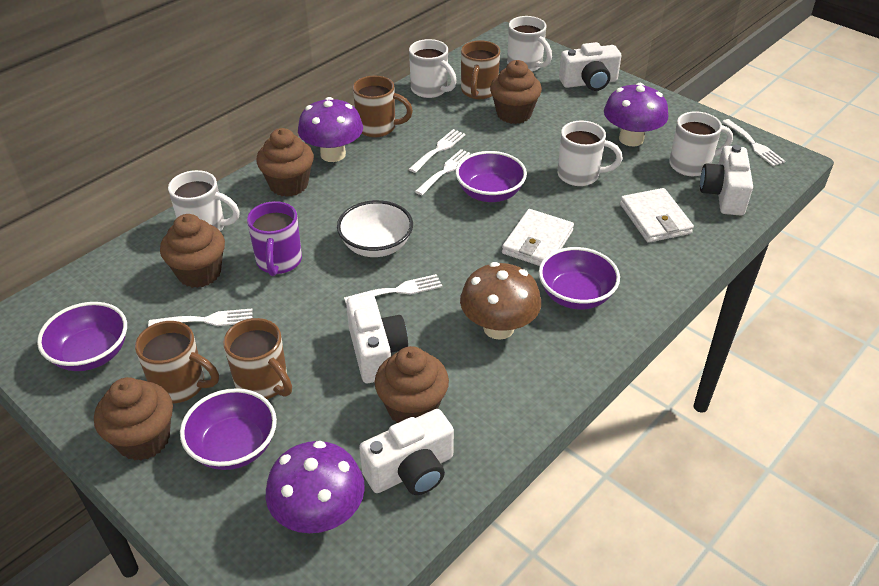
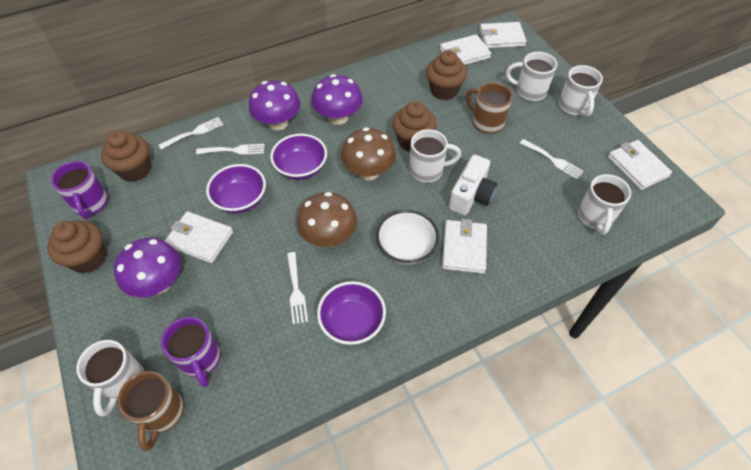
brown cupcake: 5 -> 4
brown mug: 4 -> 2
brown mushroom: 1 -> 2
purple bowl: 4 -> 3
purple mug: 1 -> 2
white camera: 4 -> 1
white fork: 5 -> 4
white wallet: 2 -> 5

